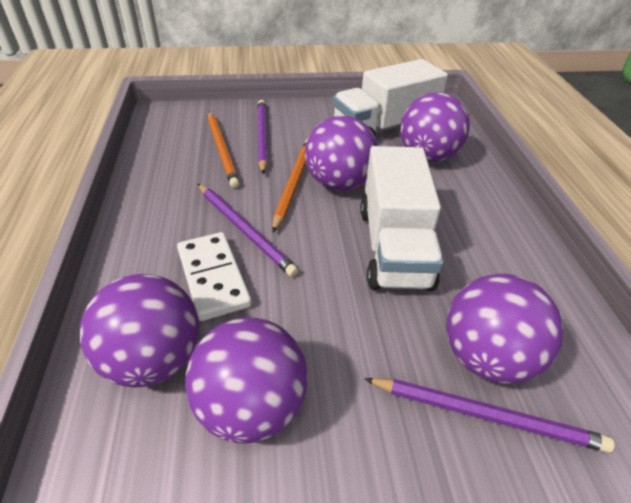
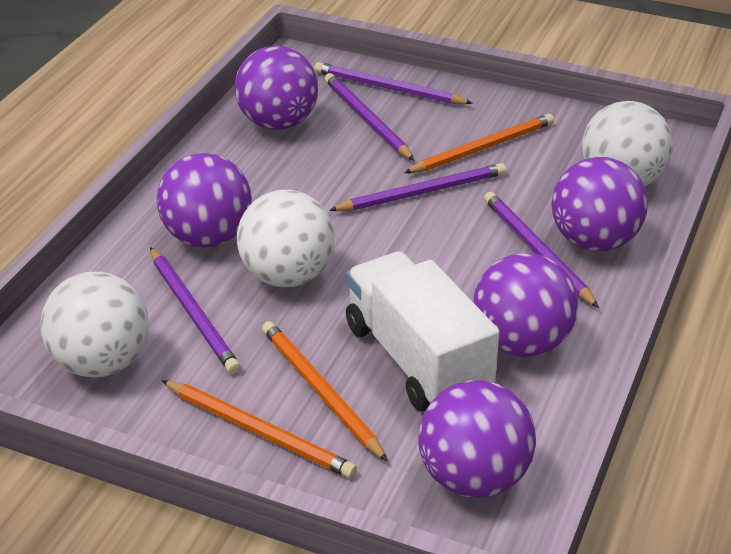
orange pencil: 2 -> 3
purple pencil: 3 -> 5
white ball: 0 -> 3
white domino: 1 -> 0
white truck: 2 -> 1

